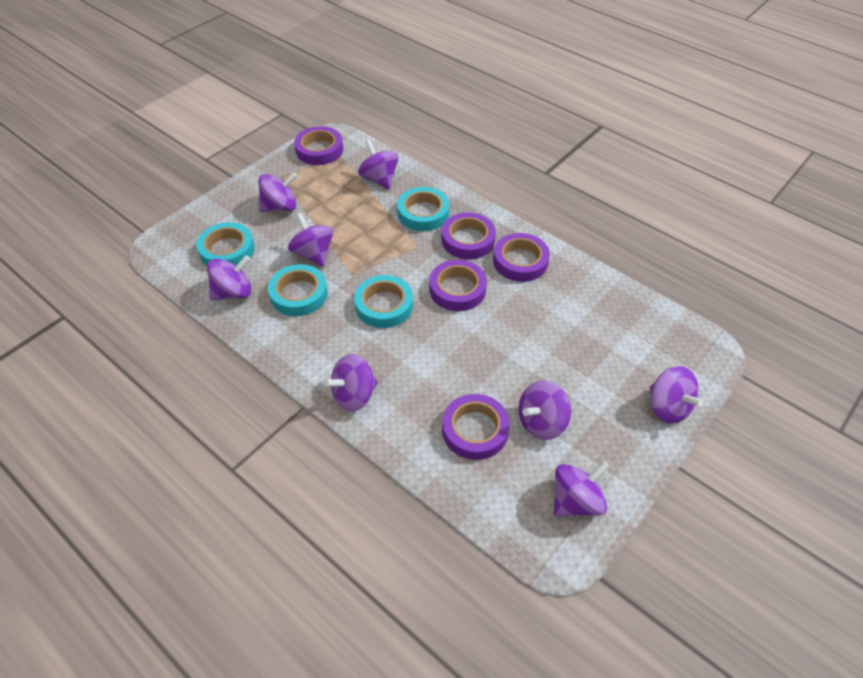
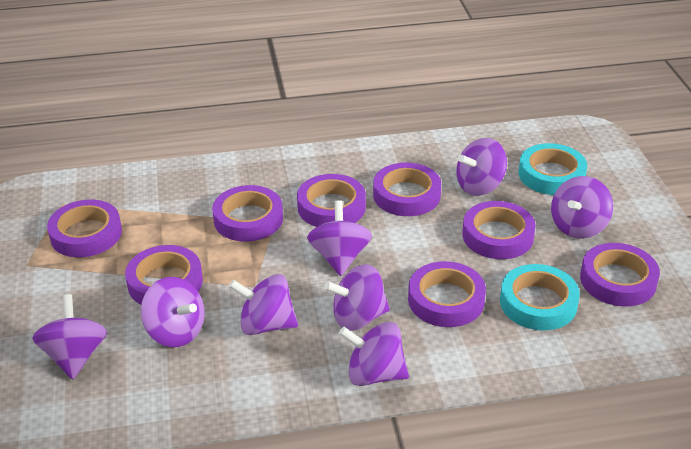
purple tape: 5 -> 8
turquoise tape: 4 -> 2

